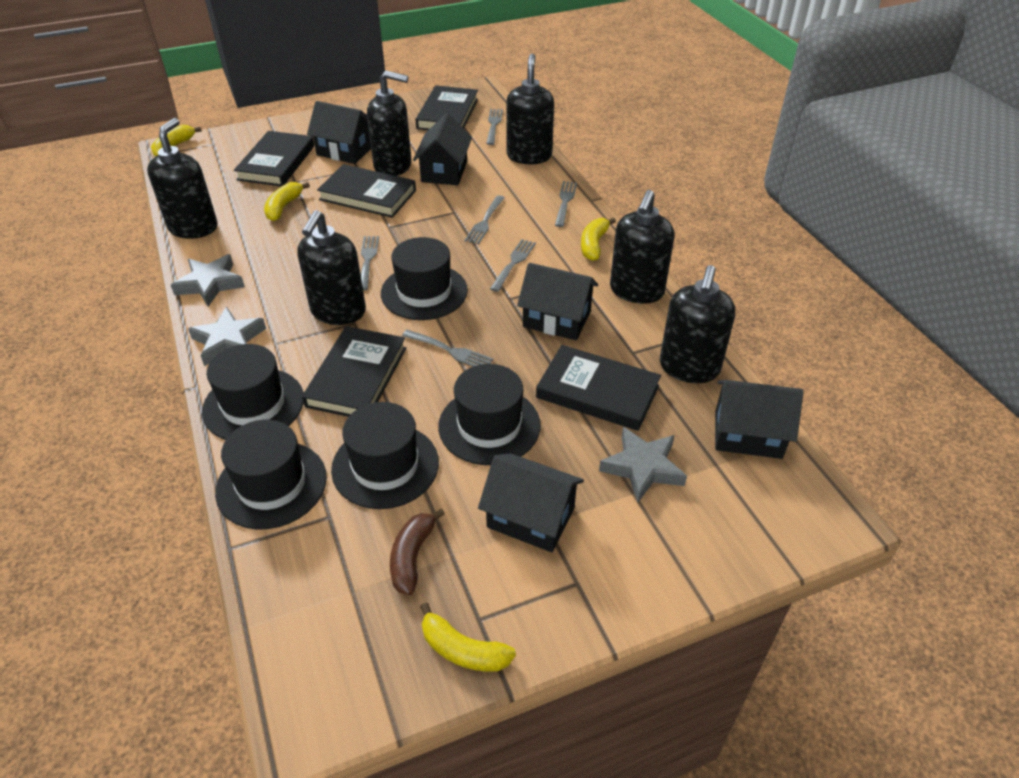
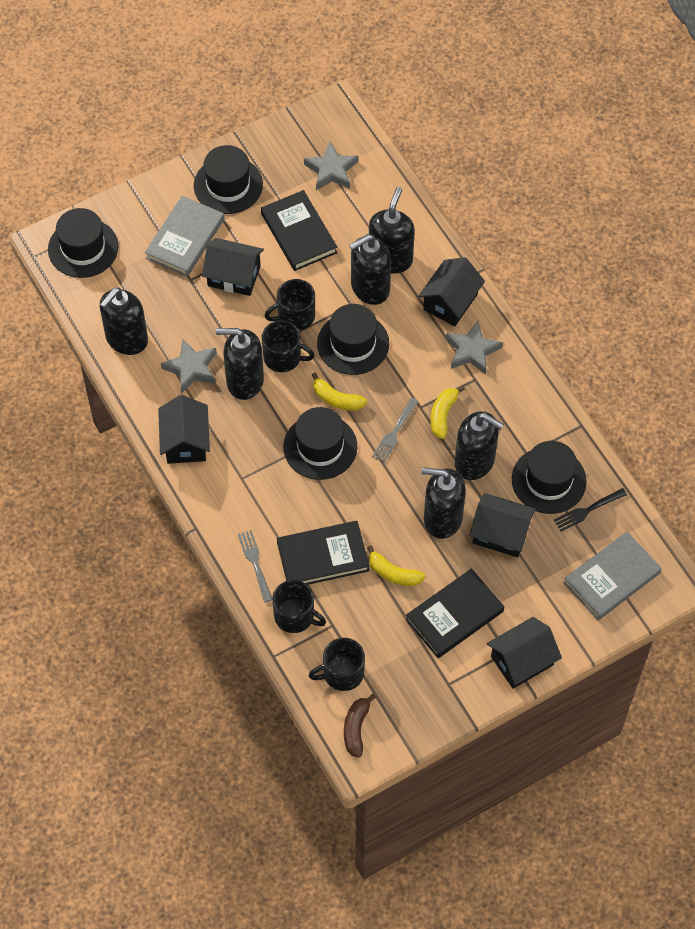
black book: 5 -> 3
black fork: 0 -> 1
black mug: 0 -> 4
grey book: 0 -> 2
grey fork: 6 -> 2
yellow banana: 4 -> 3

